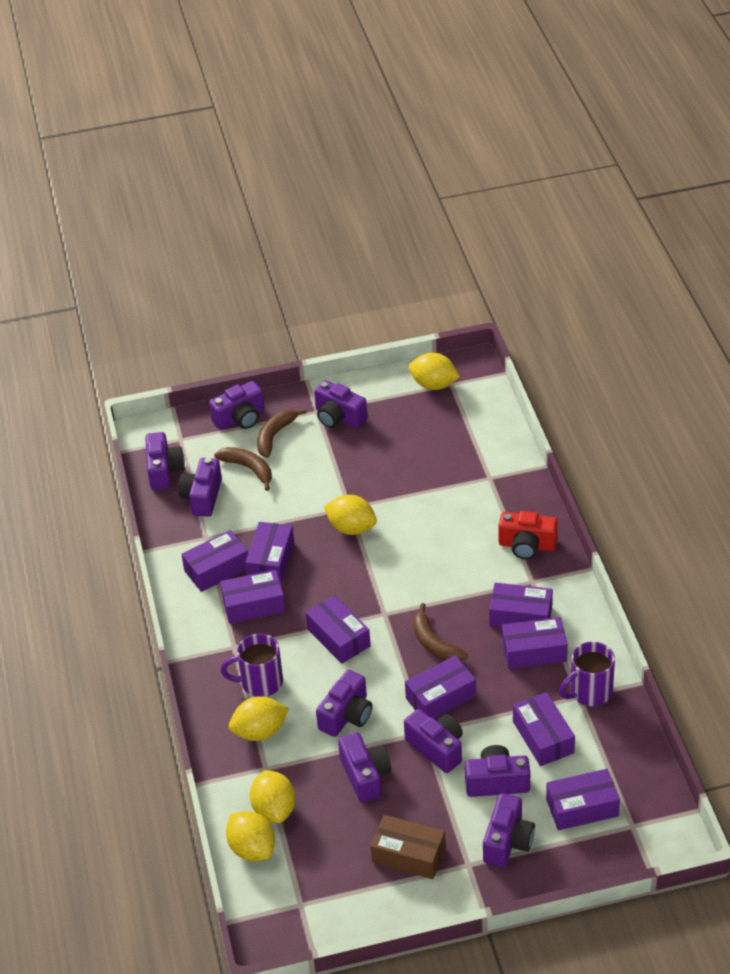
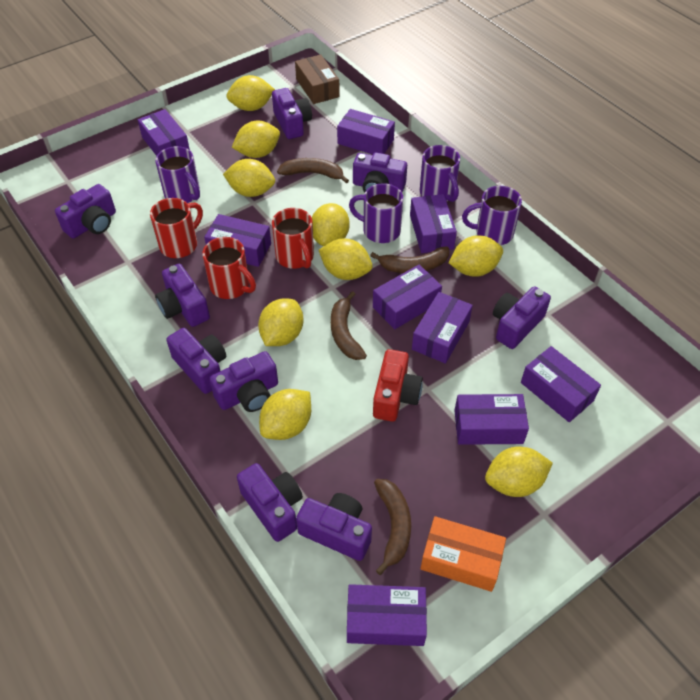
brown banana: 3 -> 4
orange box: 0 -> 1
purple mug: 2 -> 4
red mug: 0 -> 3
yellow lemon: 5 -> 9

